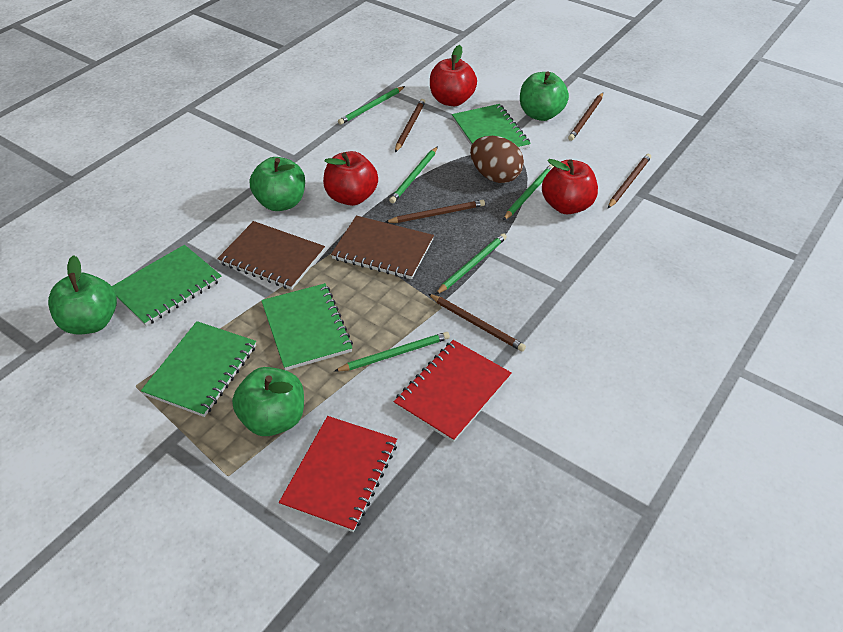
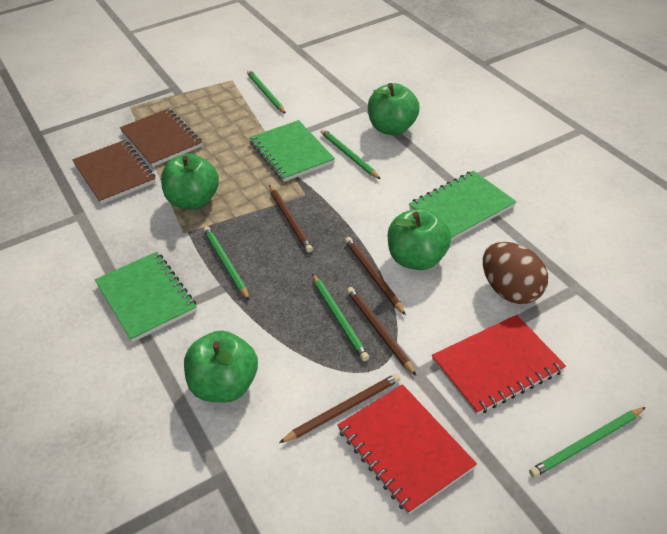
brown pencil: 5 -> 4
green notebook: 4 -> 3
red apple: 3 -> 0

